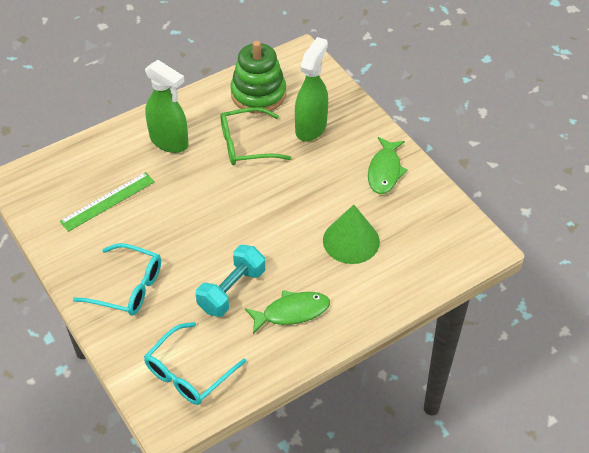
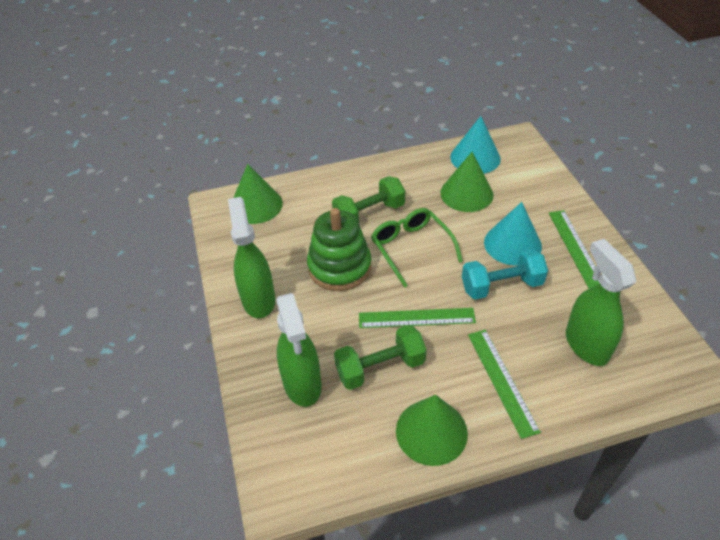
green cone: 1 -> 3
green dumbbell: 0 -> 2
green fish: 2 -> 0
green ruler: 1 -> 3
green spray bottle: 2 -> 3
turquoise cone: 0 -> 2
turquoise glasses: 2 -> 0

